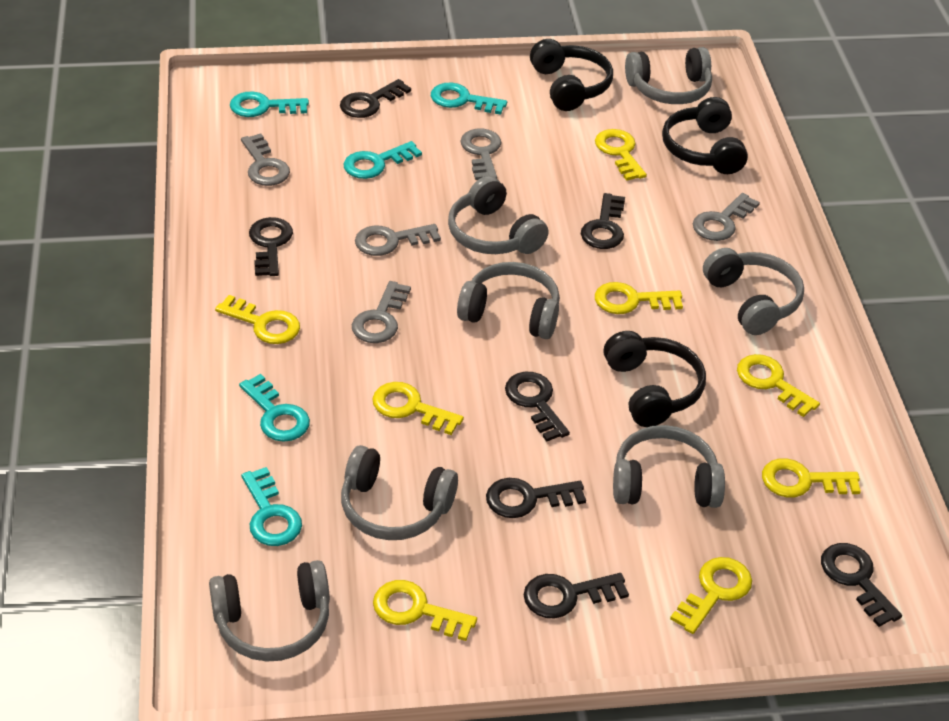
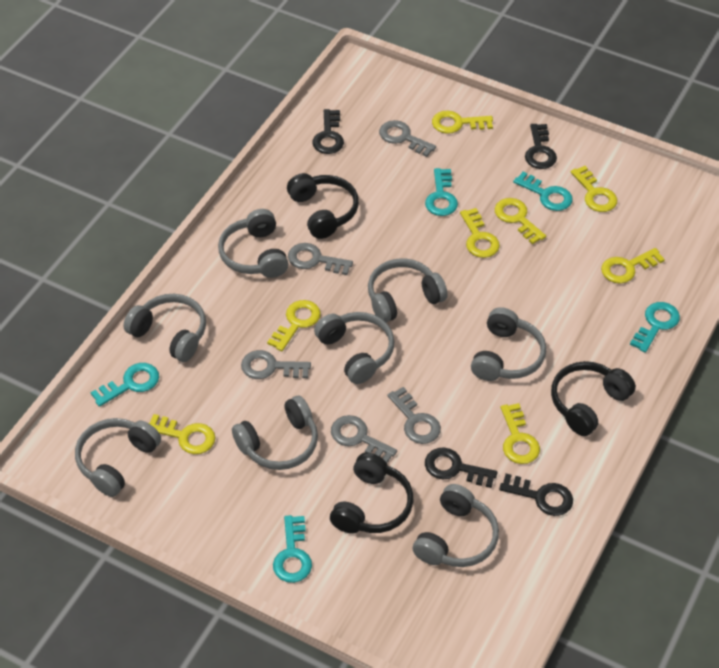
black key: 7 -> 4
grey headphones: 7 -> 8

